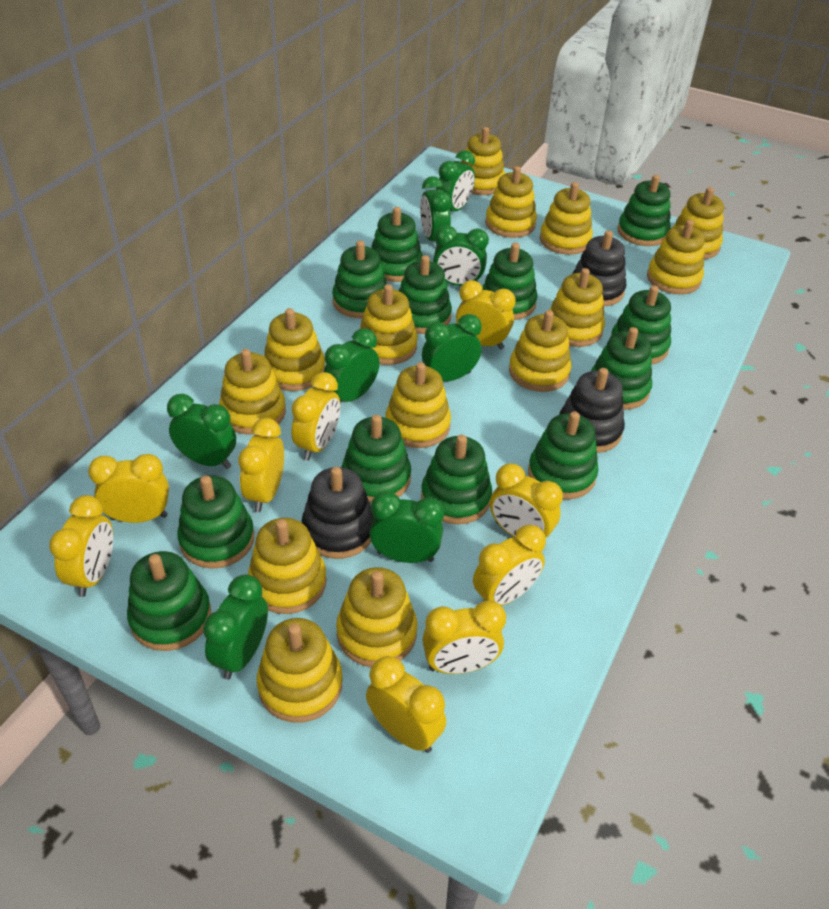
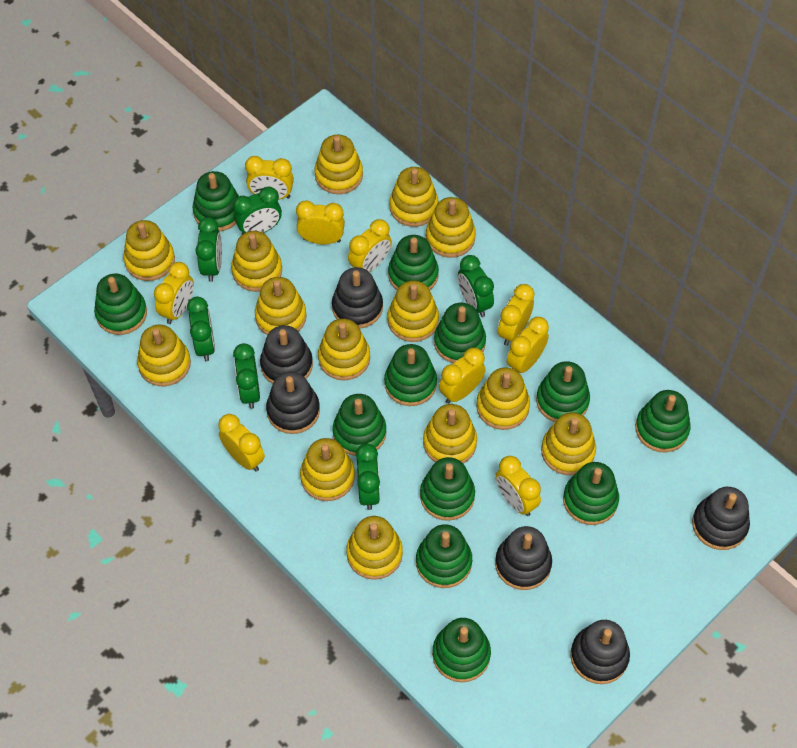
black stacking toy: 3 -> 6
green clock: 8 -> 6

